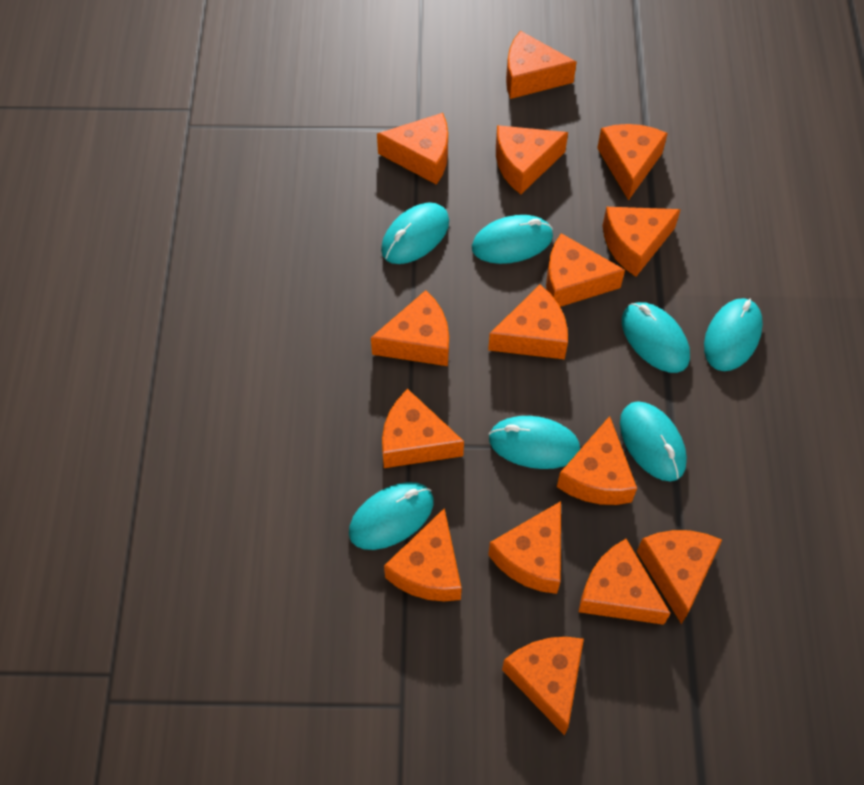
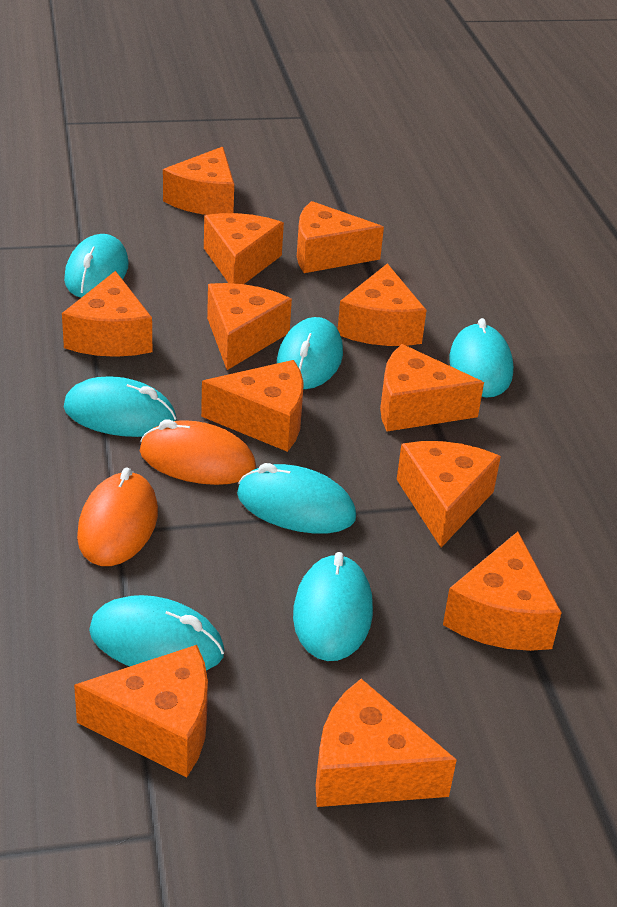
orange cheese: 15 -> 12
orange mouse: 0 -> 2

